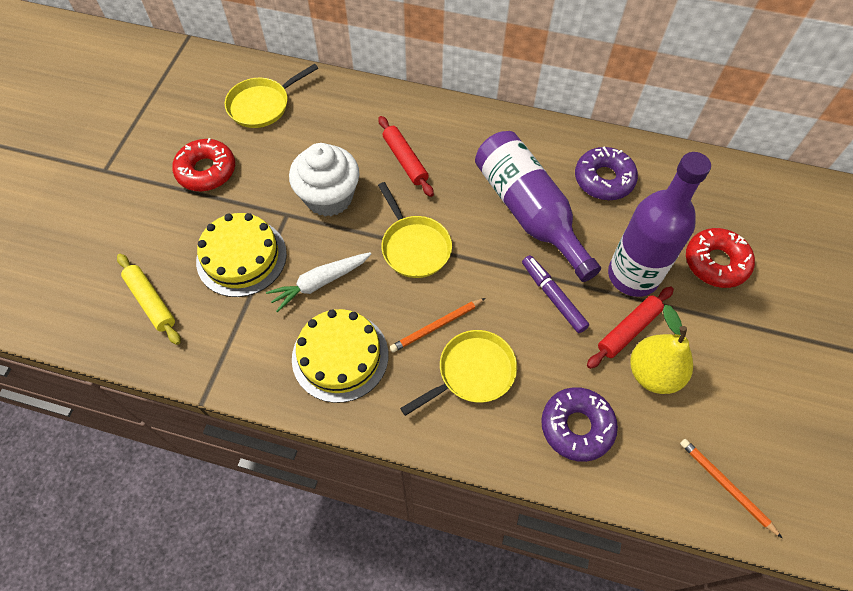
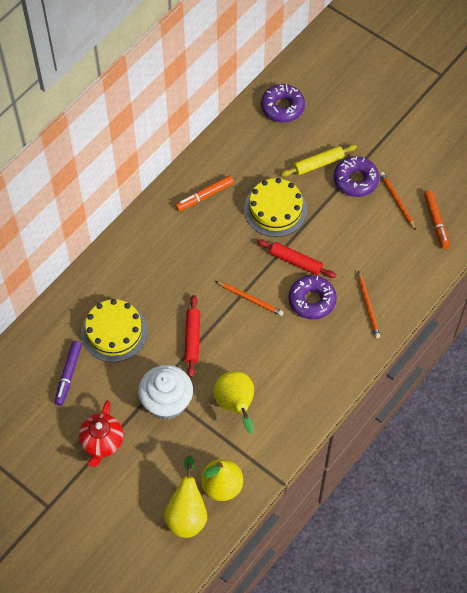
orange marker: 0 -> 2
orange pencil: 2 -> 3
purple bottle: 2 -> 0
purple donut: 2 -> 3
red donut: 2 -> 0
red teapot: 0 -> 1
white carrot: 1 -> 0
yellow pan: 3 -> 0
yellow pear: 1 -> 3

